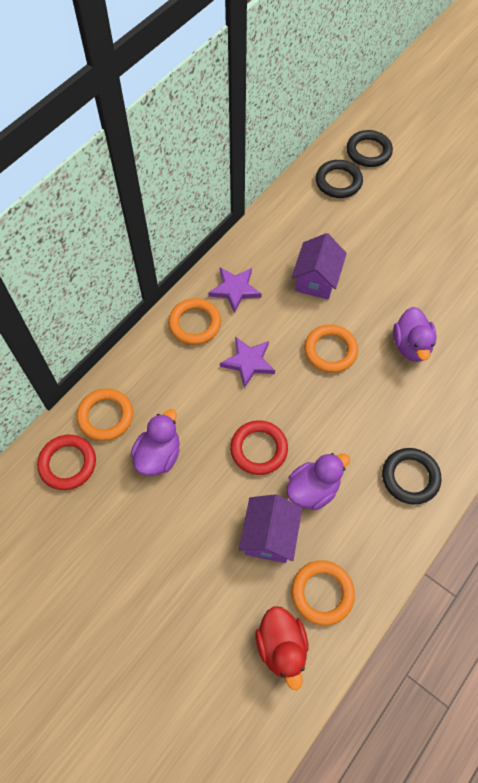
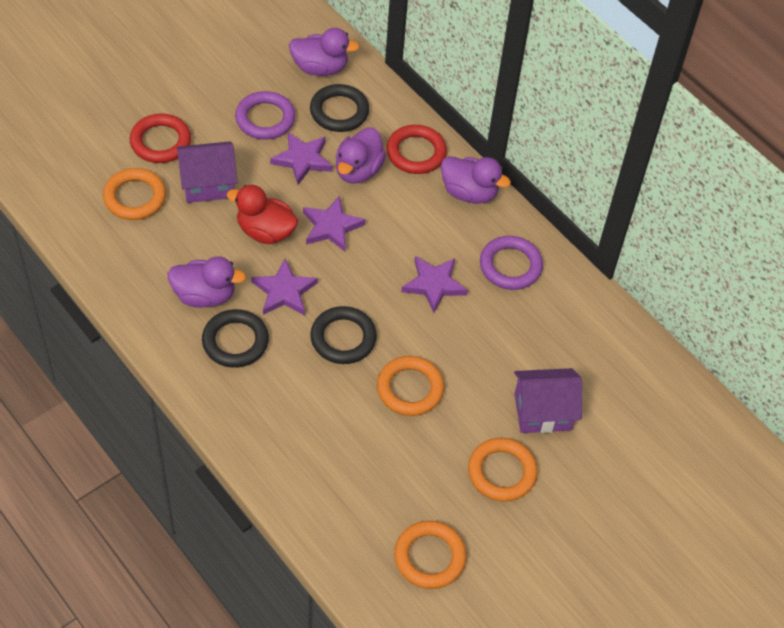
purple duck: 3 -> 4
purple ring: 0 -> 2
purple star: 2 -> 4

